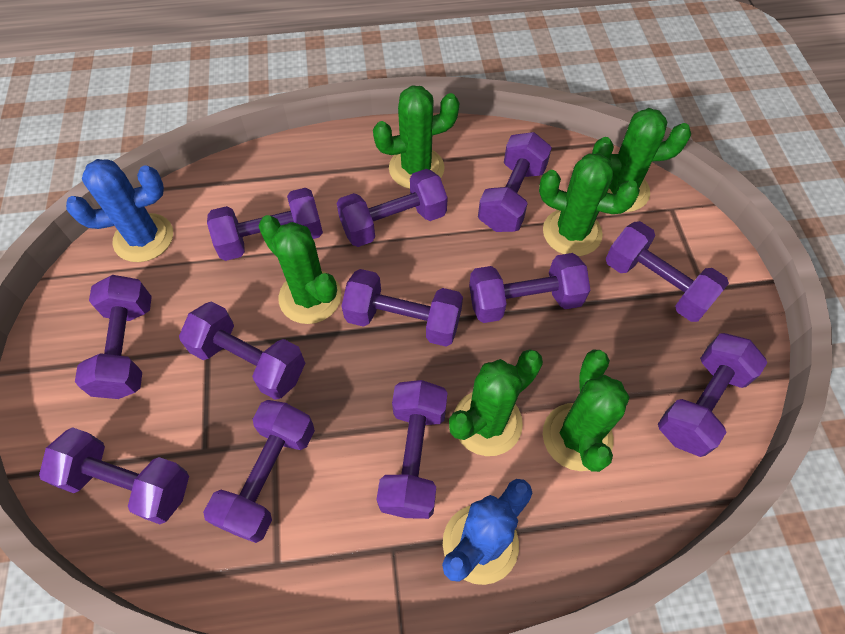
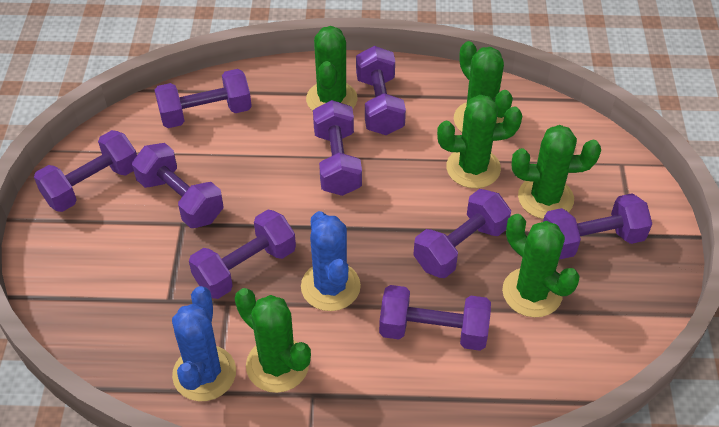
purple dumbbell: 12 -> 9

